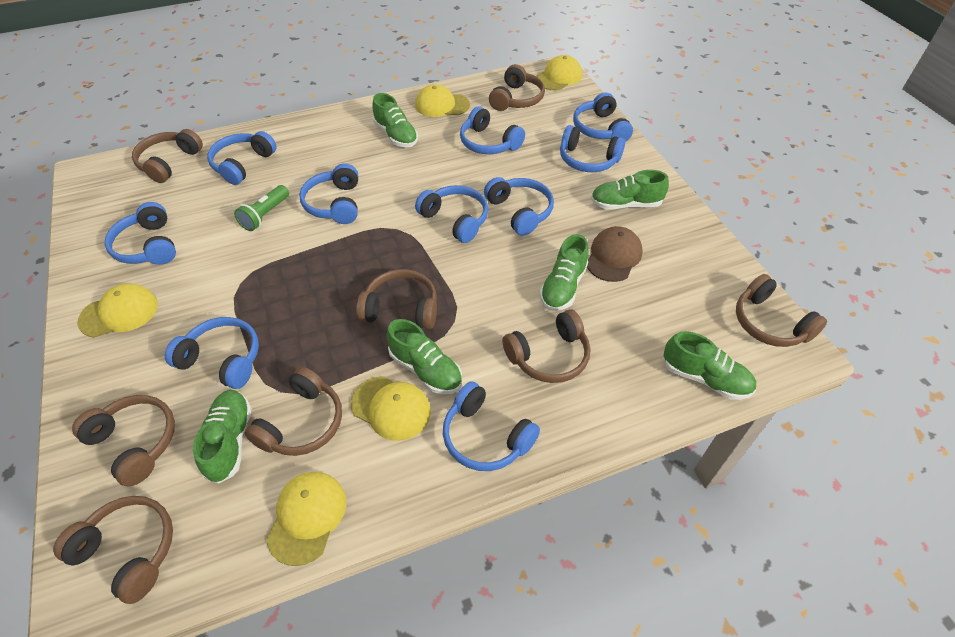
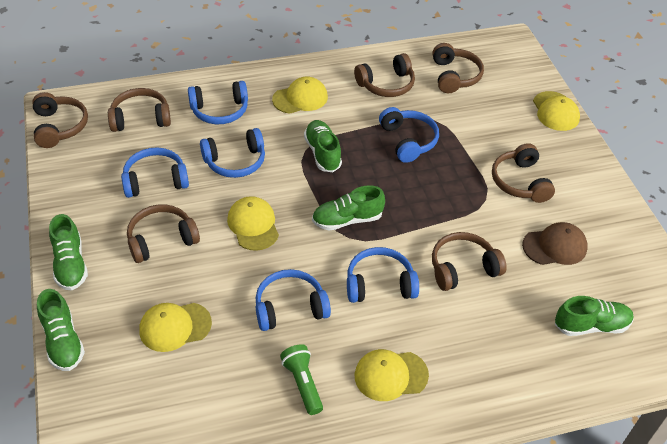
blue headphones: 10 -> 6
brown headphones: 8 -> 7
green shoe: 6 -> 5

